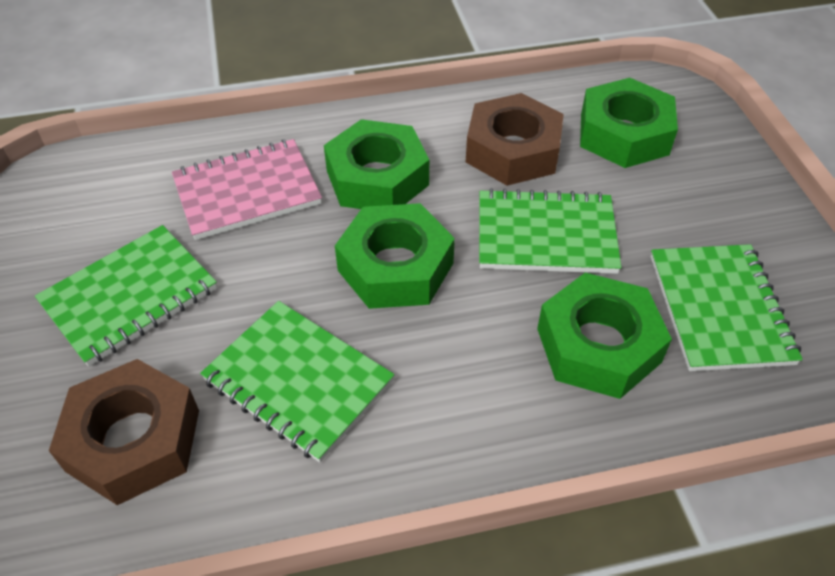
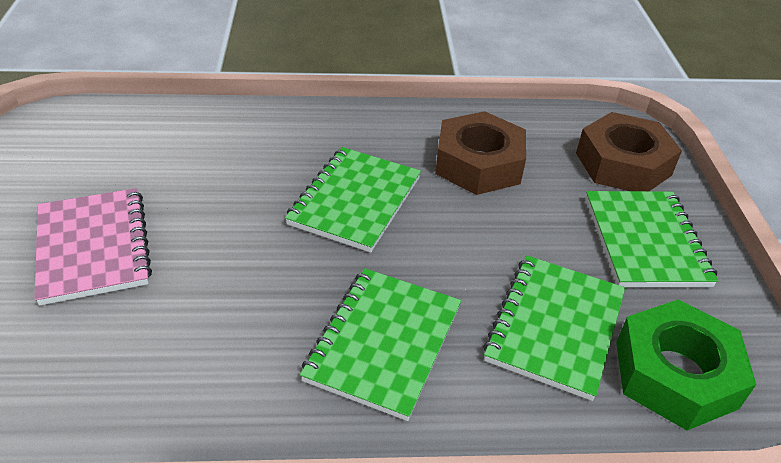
green nut: 4 -> 1

